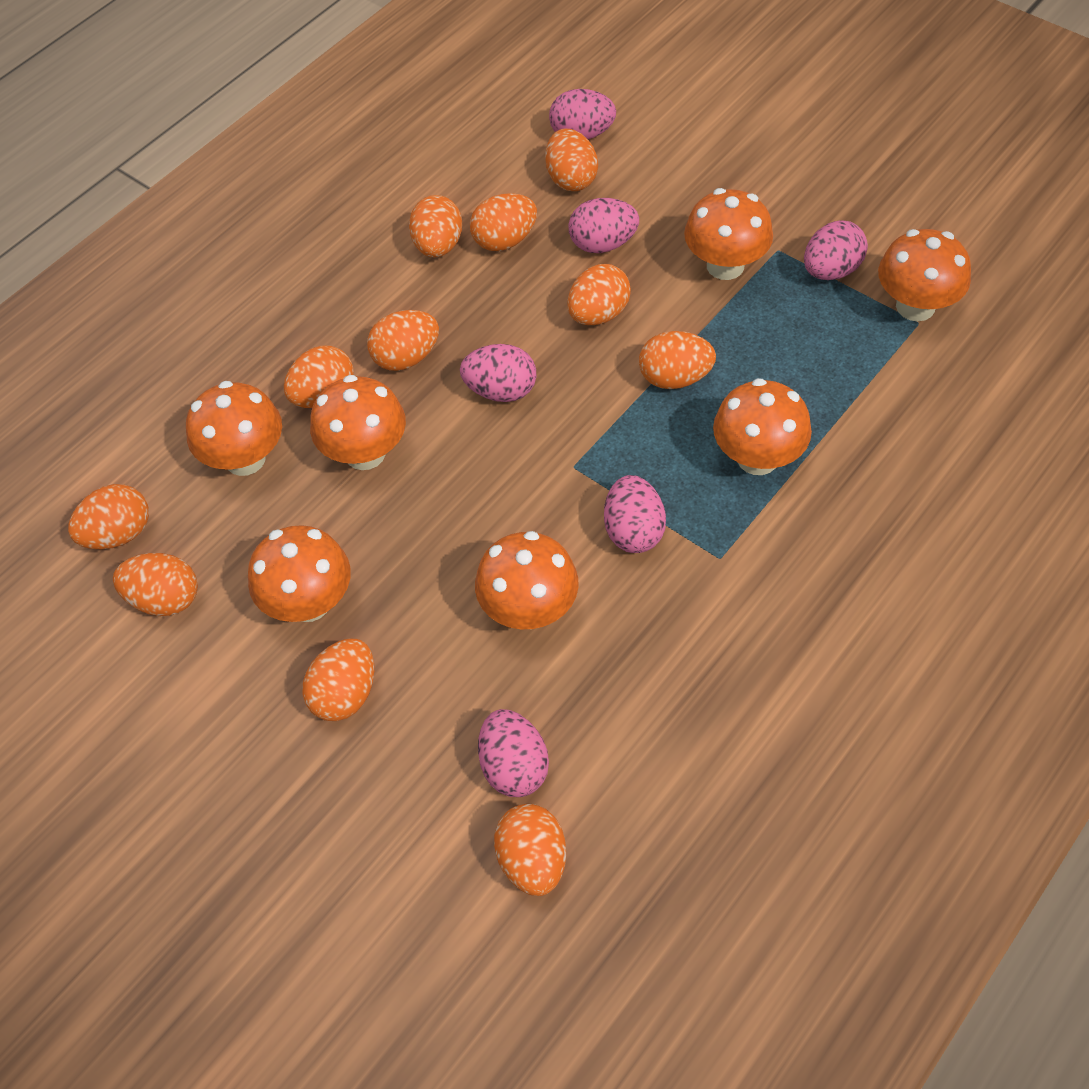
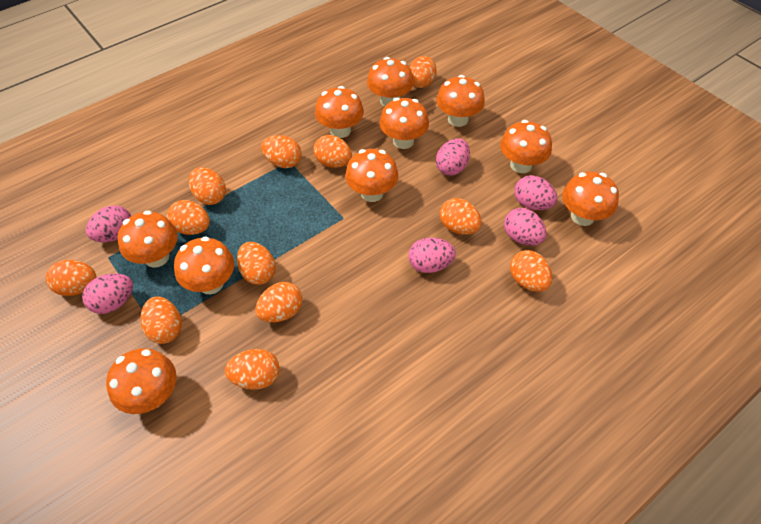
orange egg: 11 -> 12
orange mushroom: 7 -> 10

